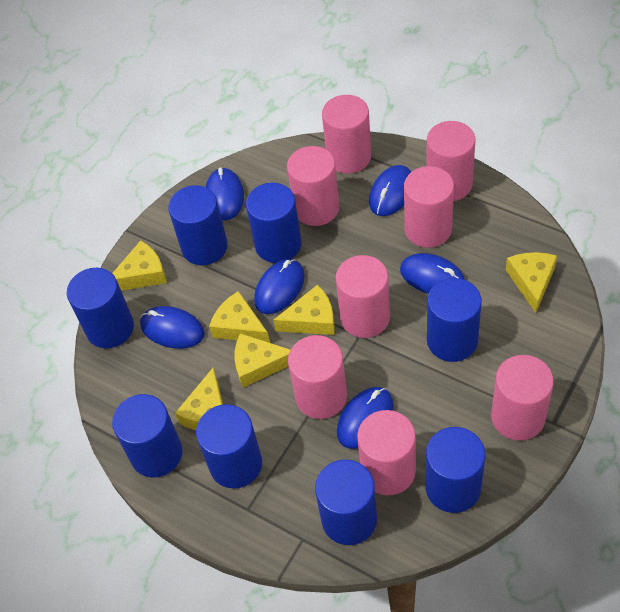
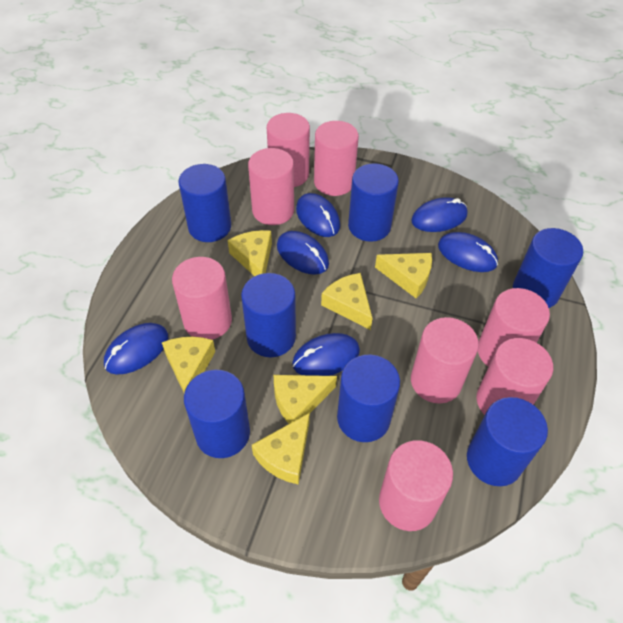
blue cylinder: 8 -> 7

